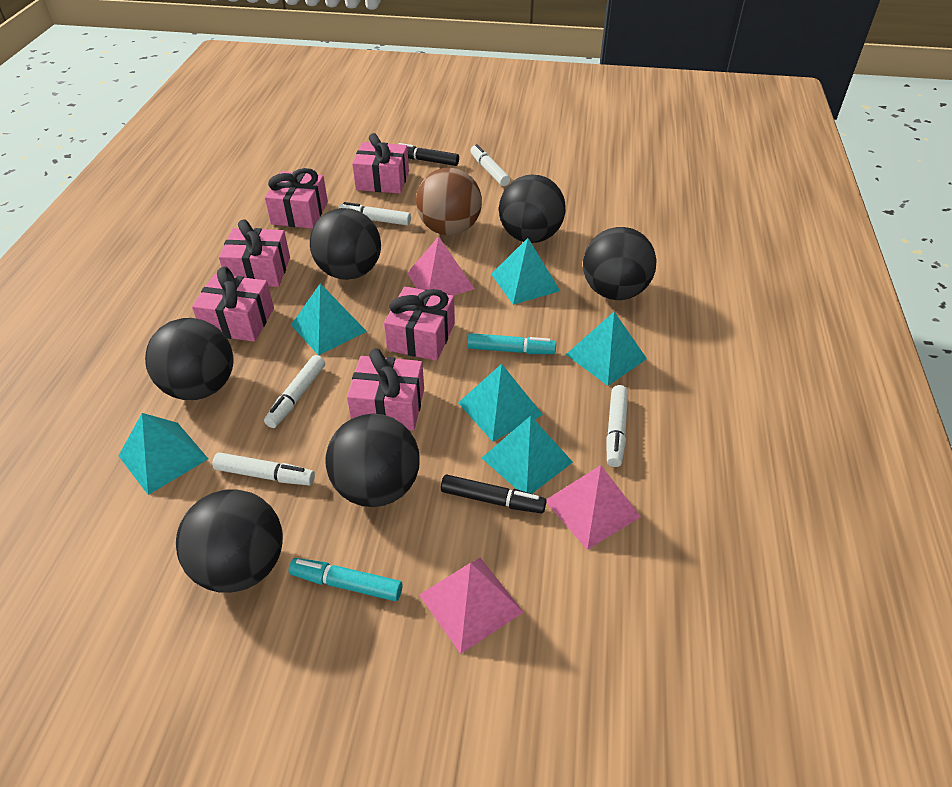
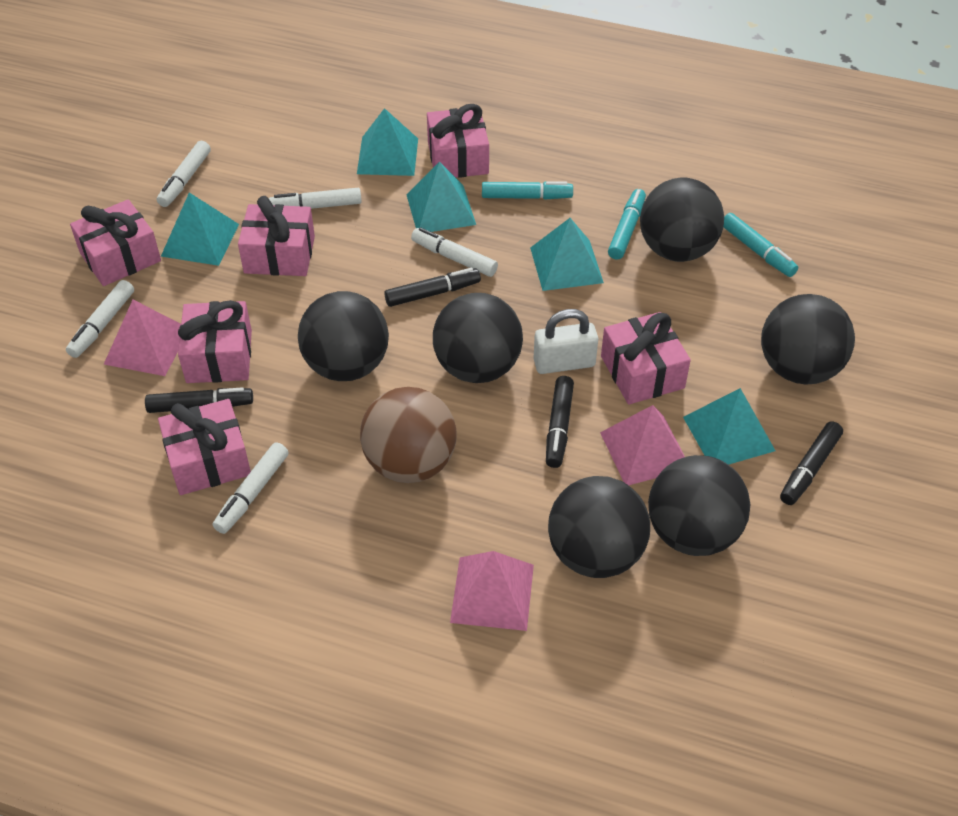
black marker: 2 -> 4
turquoise marker: 2 -> 3
turquoise pyramid: 6 -> 5
white padlock: 0 -> 1

